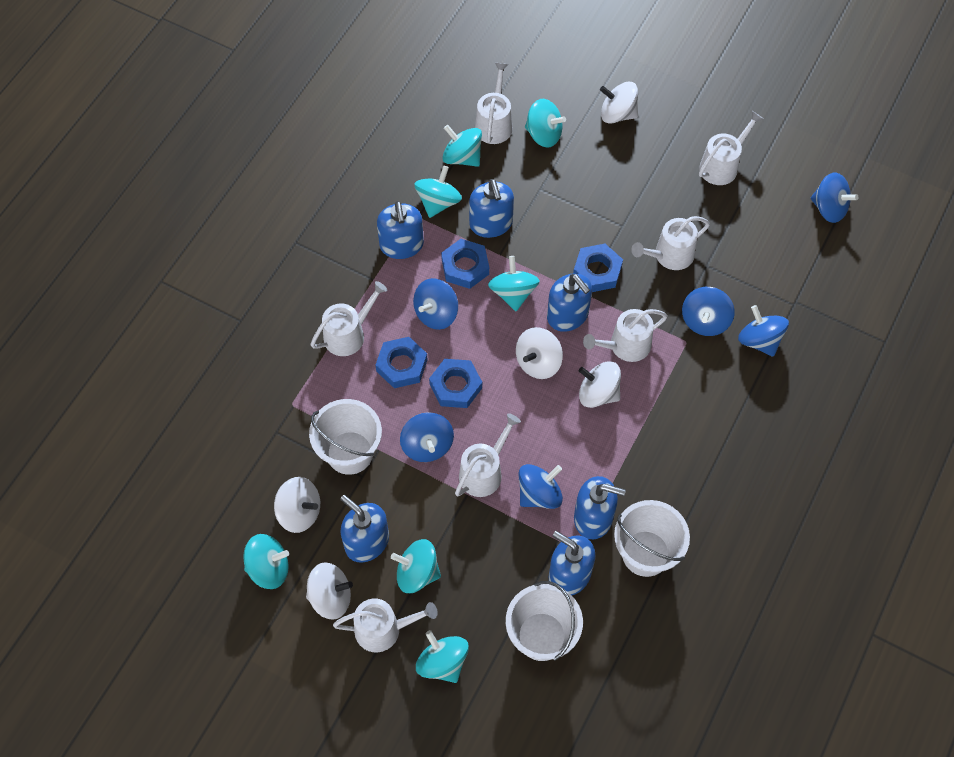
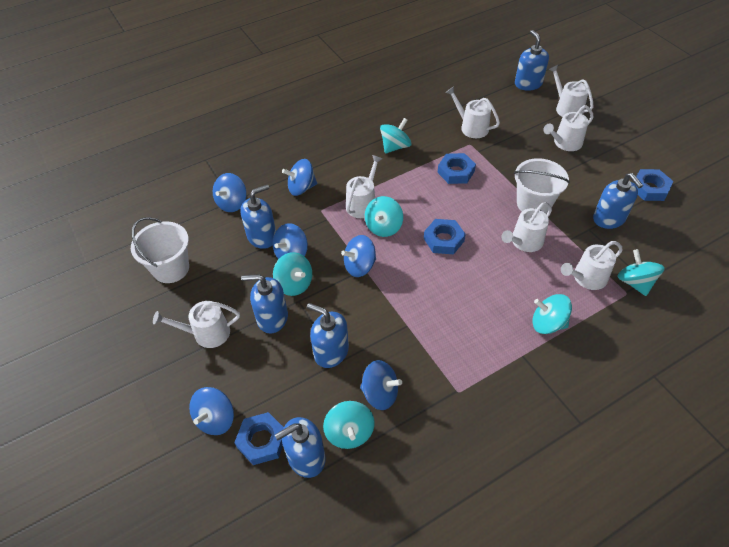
turquoise spinning top: 7 -> 6
white bucket: 3 -> 2
white spinning top: 5 -> 0

